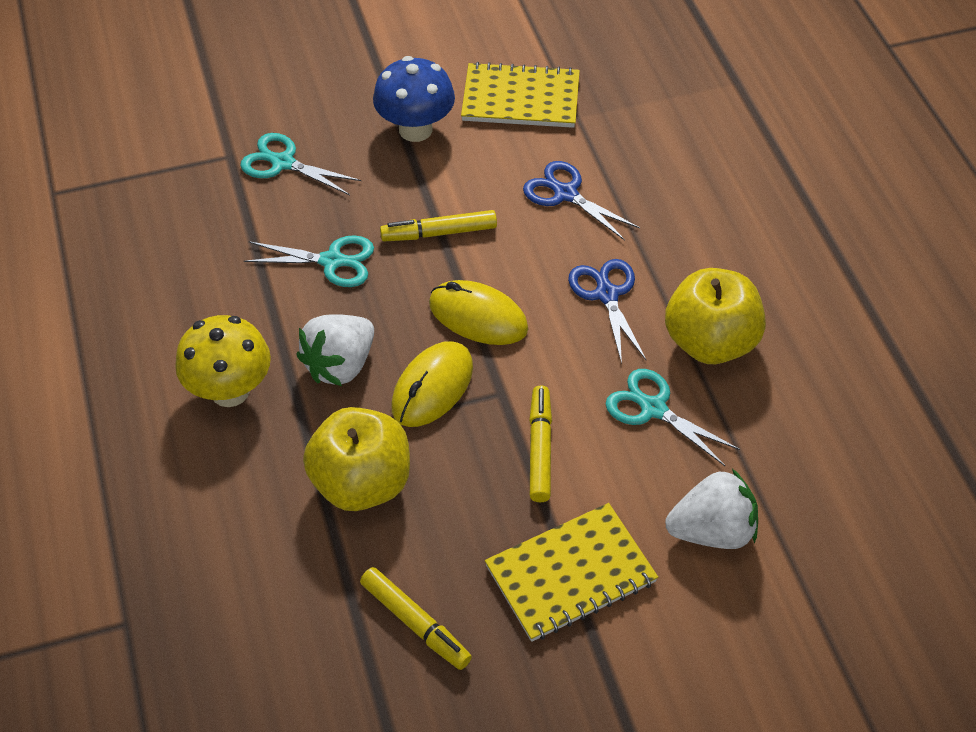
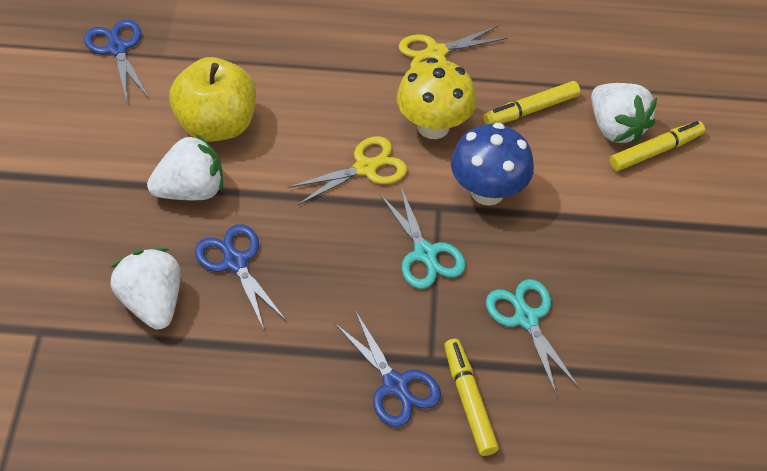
blue scissors: 2 -> 3
turquoise scissors: 3 -> 2
white strawberry: 2 -> 3
yellow apple: 2 -> 1
yellow mouse: 2 -> 0
yellow notebook: 2 -> 0
yellow scissors: 0 -> 2

